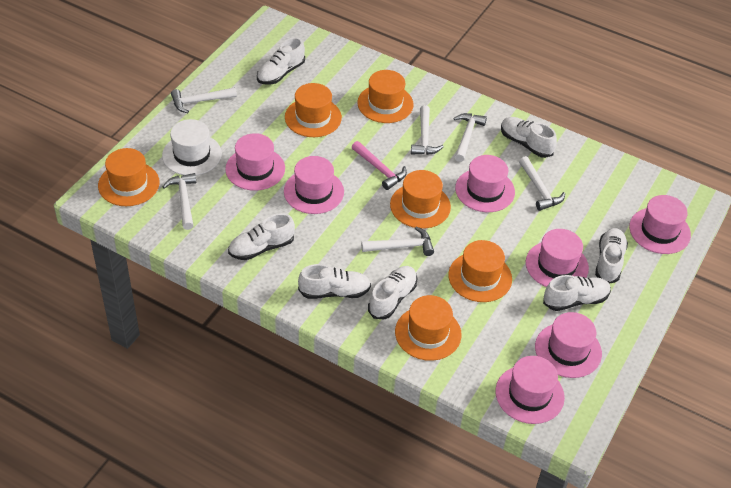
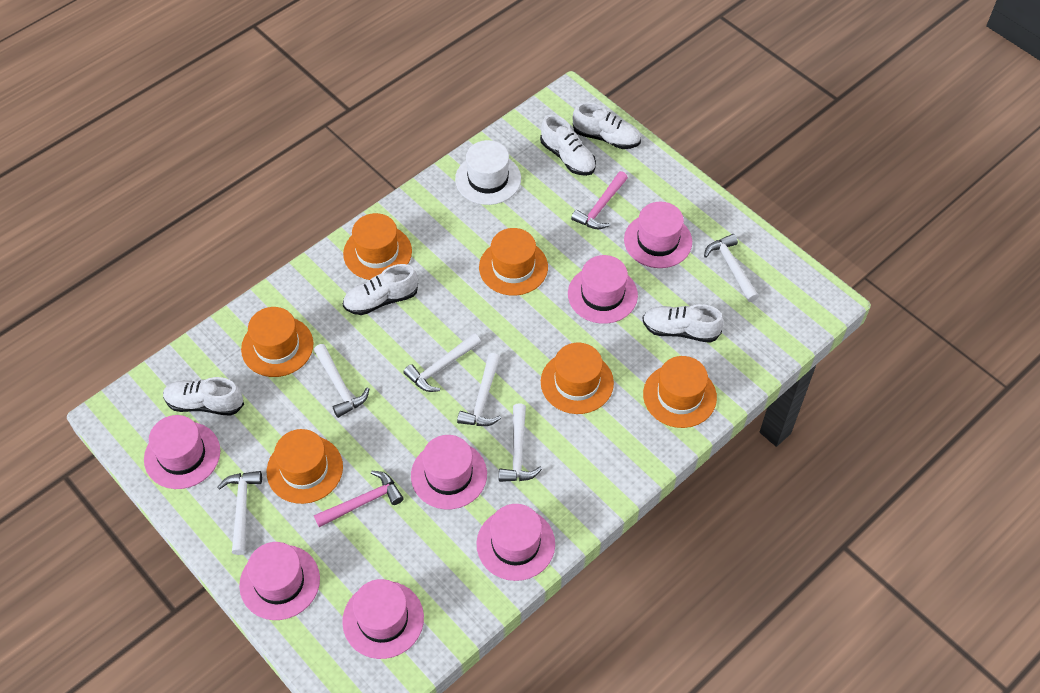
pink hammer: 1 -> 2
white shoe: 7 -> 5

